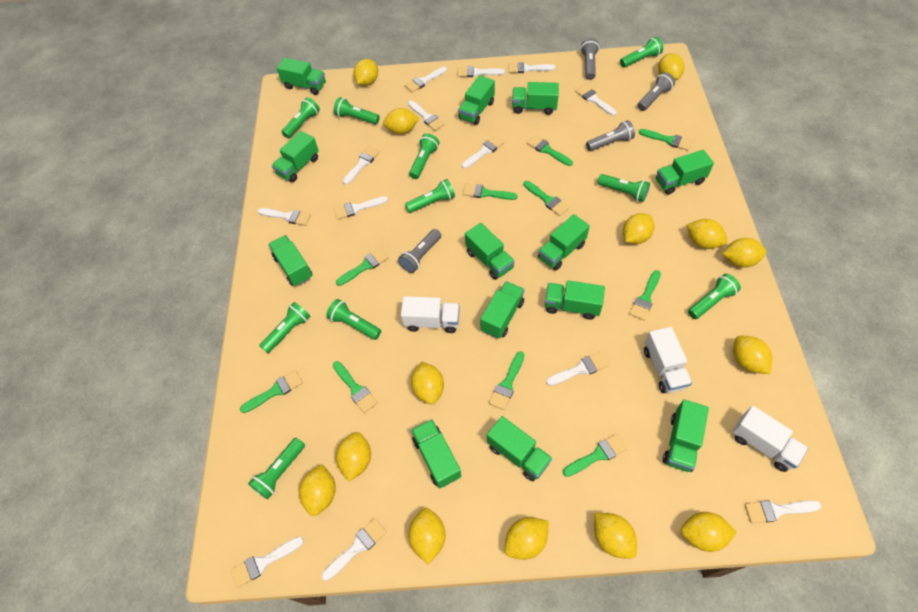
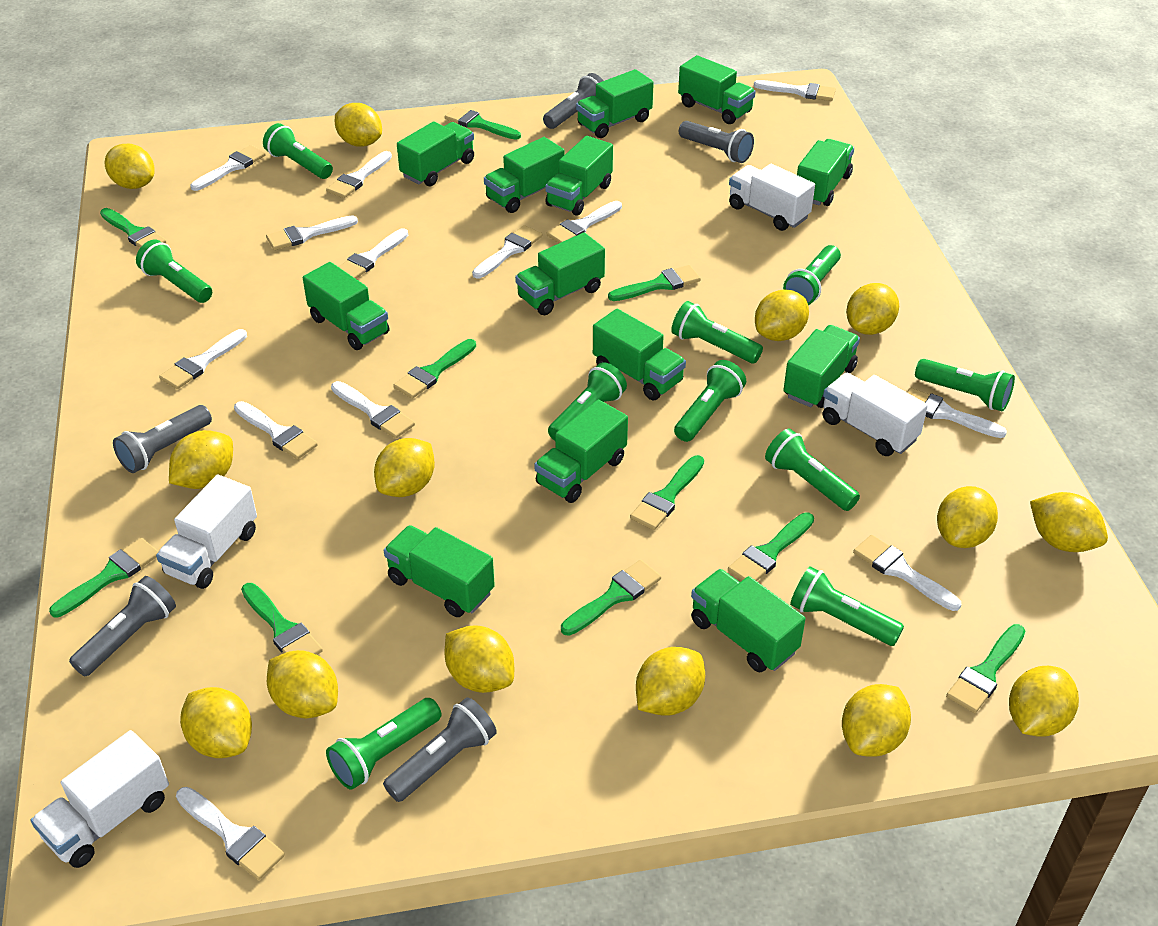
grey flashlight: 4 -> 5
white truck: 3 -> 4

